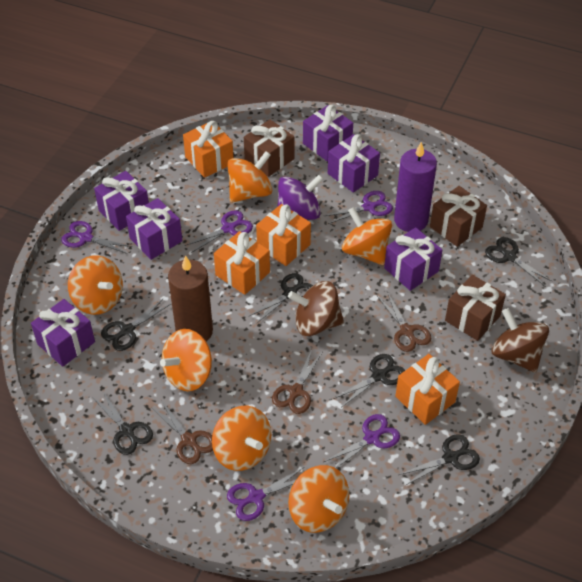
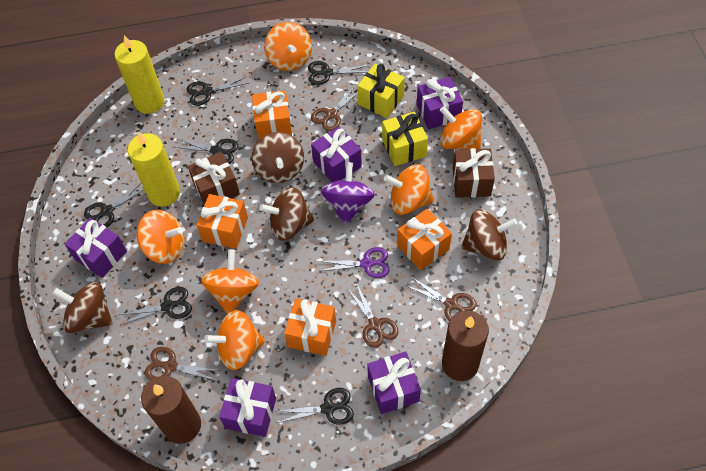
brown candle: 1 -> 2
brown gift: 3 -> 2
brown scissors: 3 -> 4
brown spinning top: 2 -> 4
purple candle: 1 -> 0
purple gift: 6 -> 5
purple scissors: 5 -> 1
yellow candle: 0 -> 2
yellow gift: 0 -> 2

